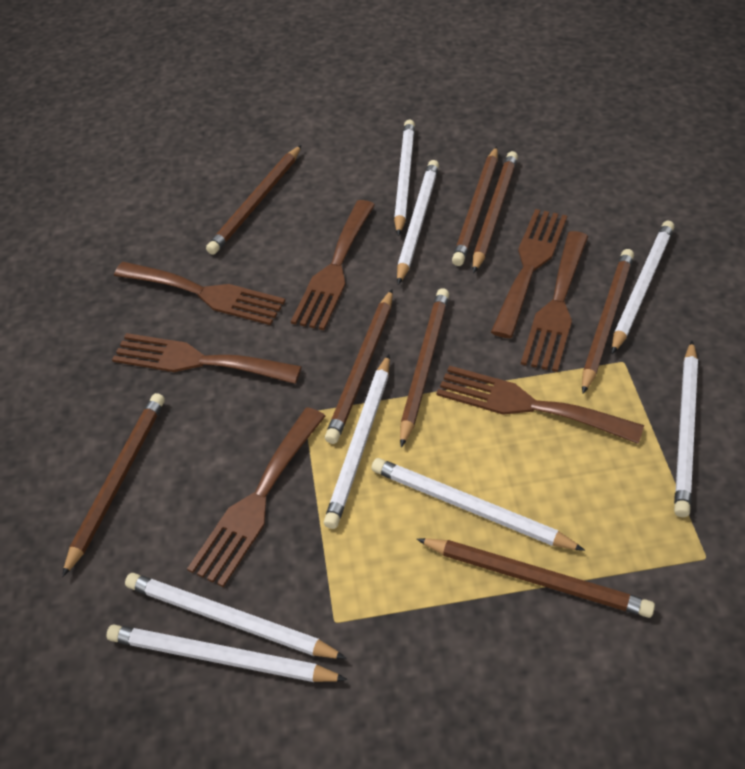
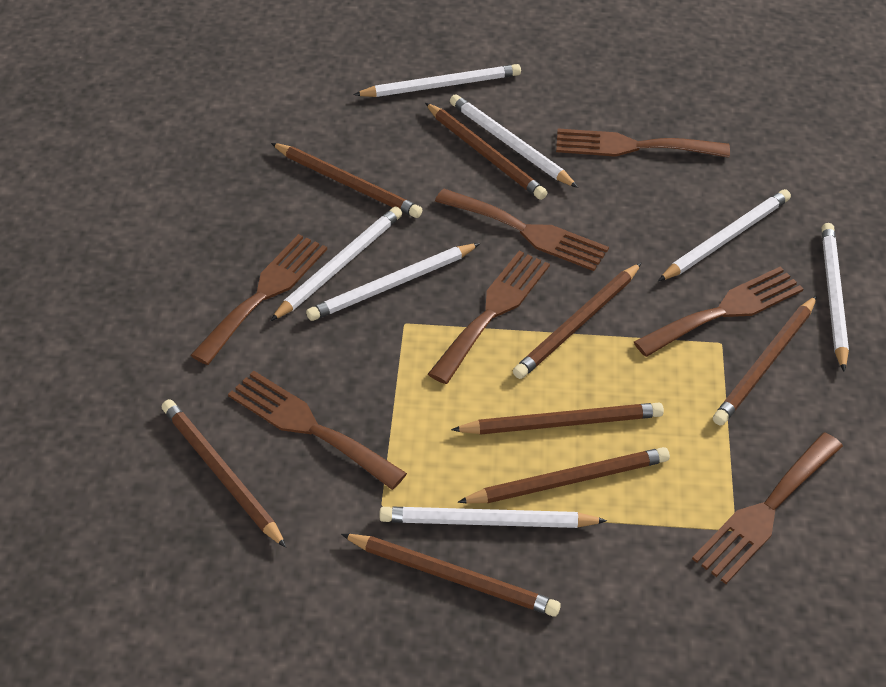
white pencil: 8 -> 7

